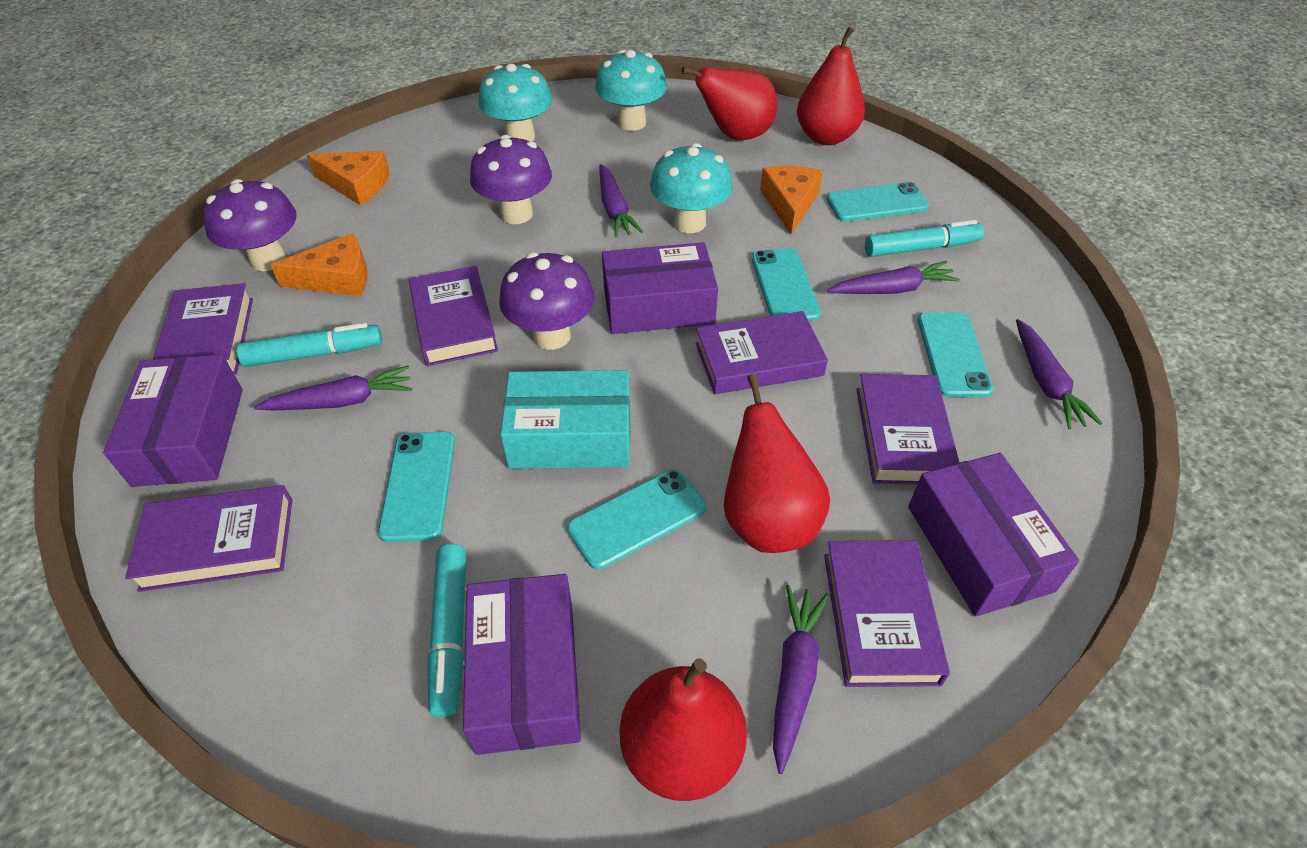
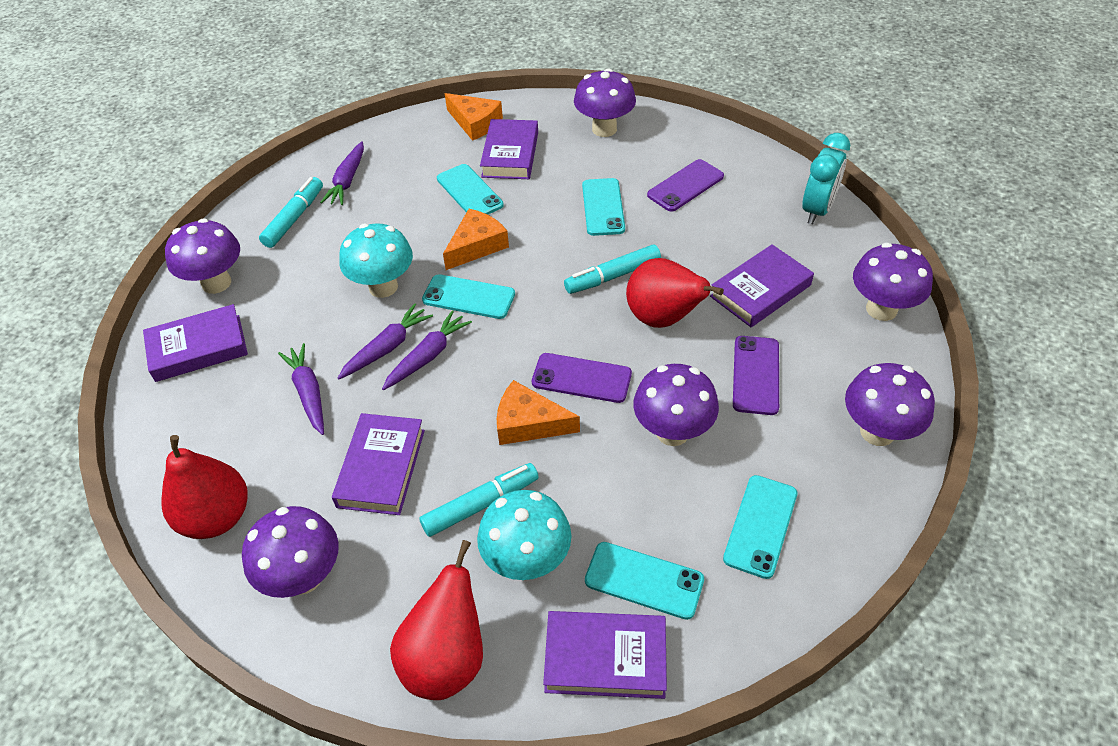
purple book: 6 -> 5
purple box: 4 -> 0
purple carrot: 5 -> 4
purple mushroom: 3 -> 6
purple phone: 0 -> 3
red pear: 4 -> 3
turquoise box: 1 -> 0
turquoise clock: 0 -> 1
turquoise mushroom: 3 -> 2

